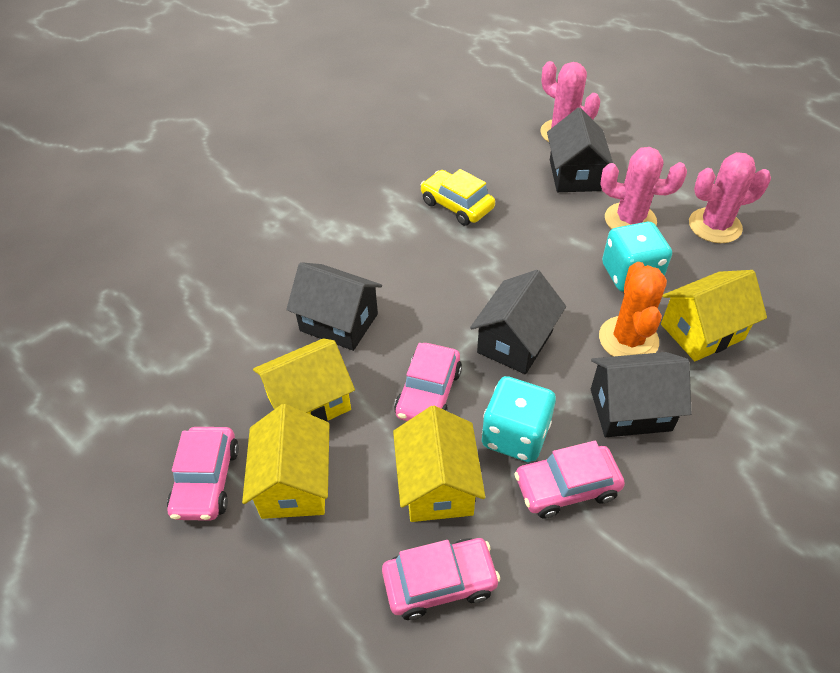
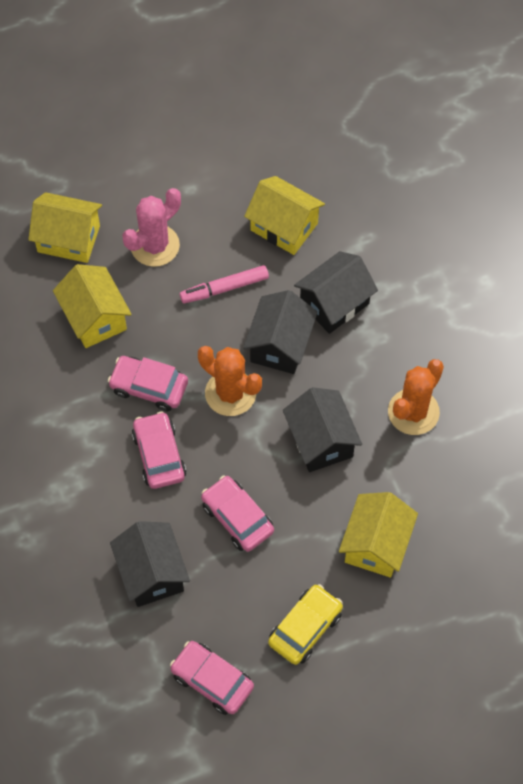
orange cactus: 1 -> 2
pink cactus: 3 -> 1
pink marker: 0 -> 1
turquoise dice: 2 -> 0

